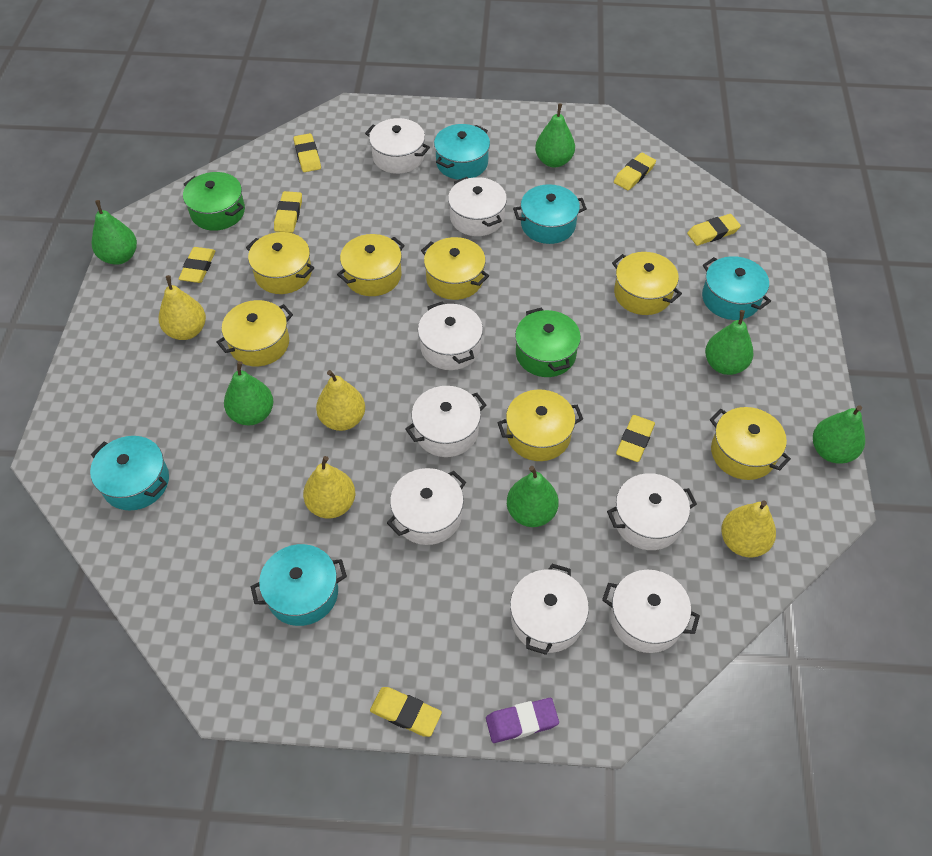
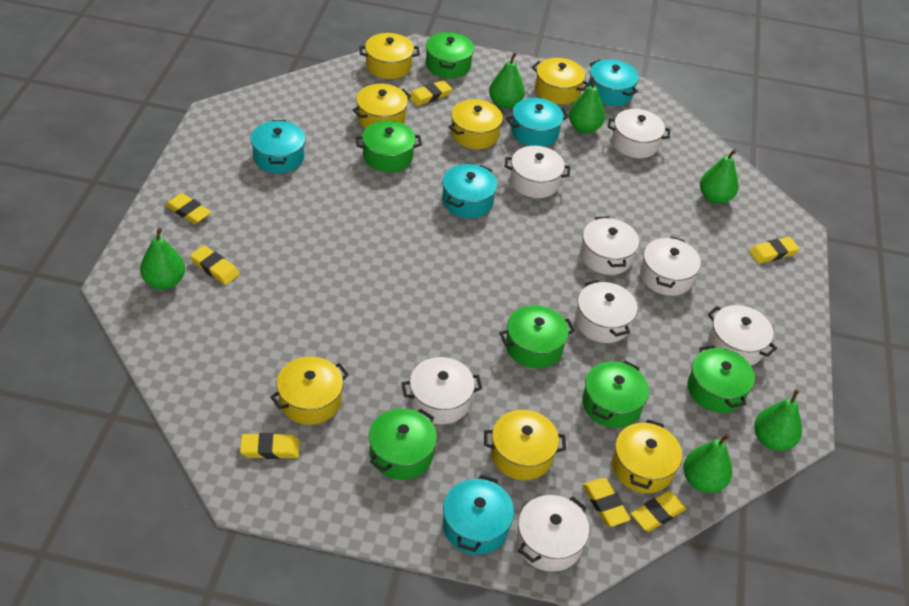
green pot: 2 -> 6
purple eraser: 1 -> 0
yellow pear: 4 -> 0

